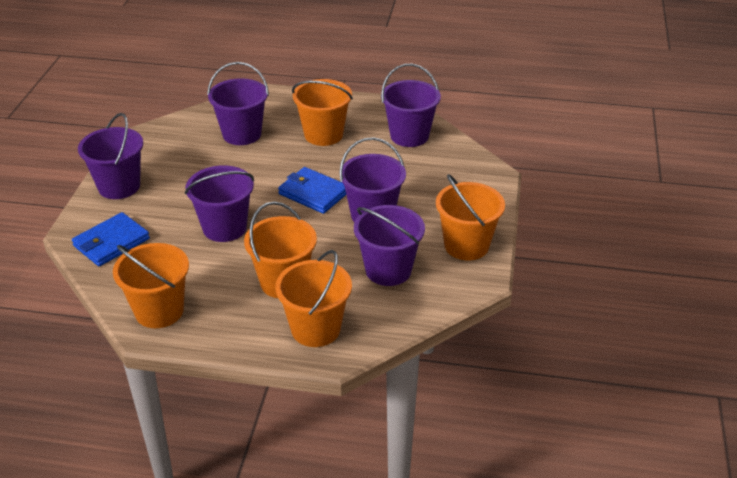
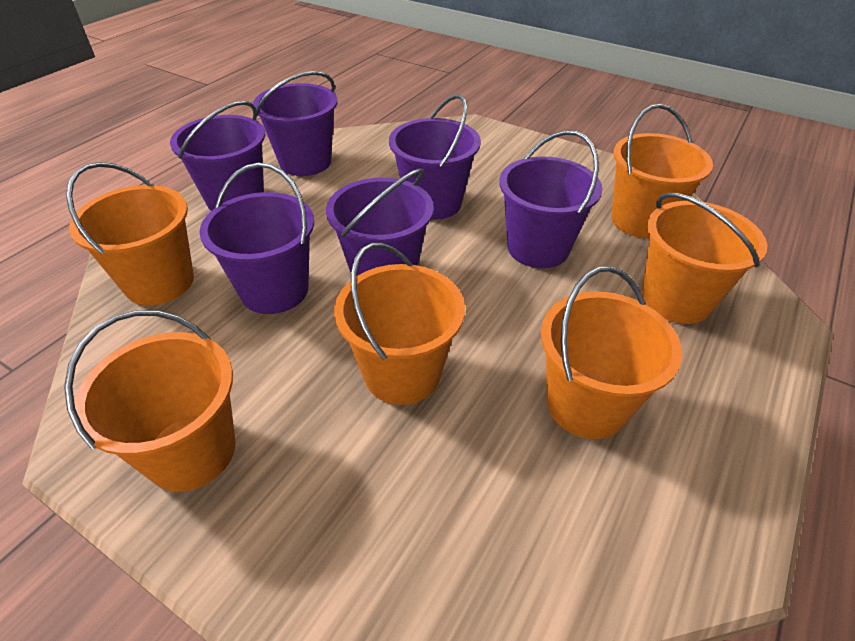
blue wallet: 2 -> 0
orange bucket: 5 -> 6

